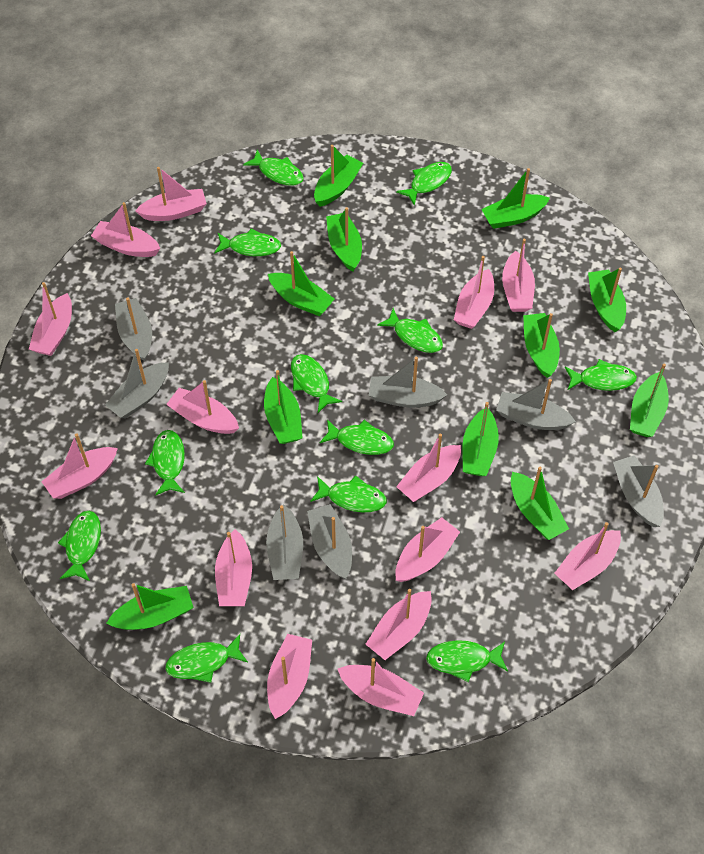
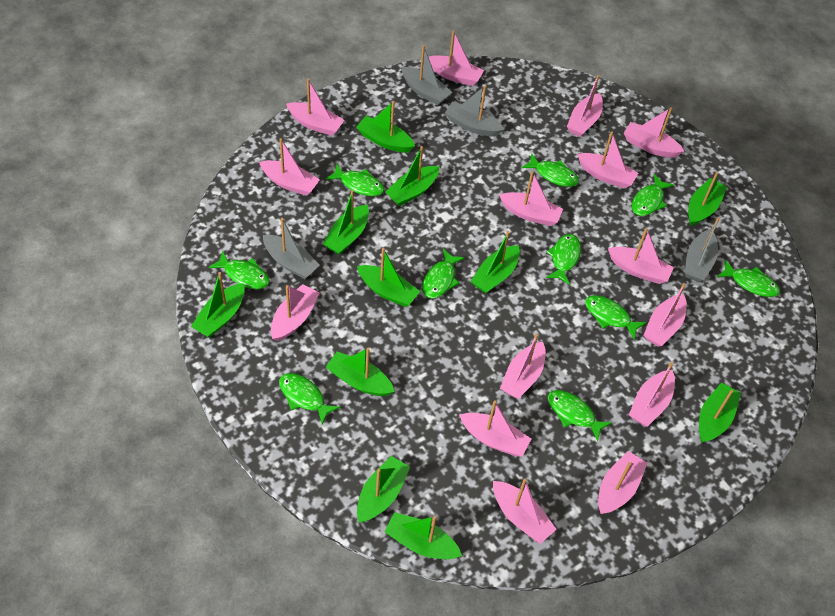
green fish: 12 -> 10
grey boat: 7 -> 4
pink boat: 14 -> 15

